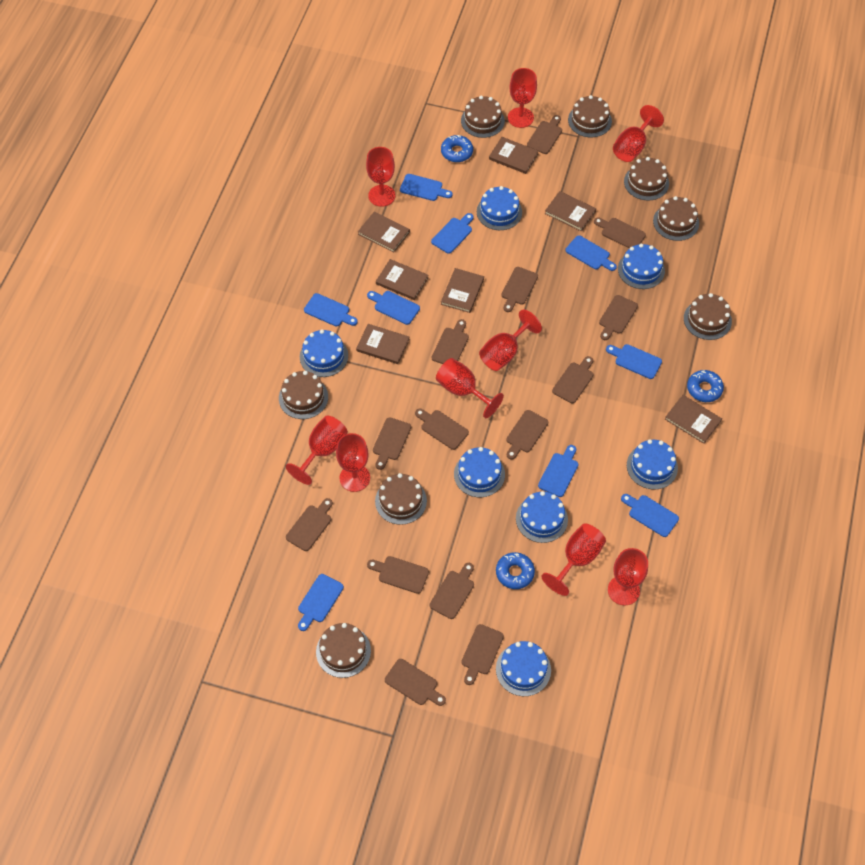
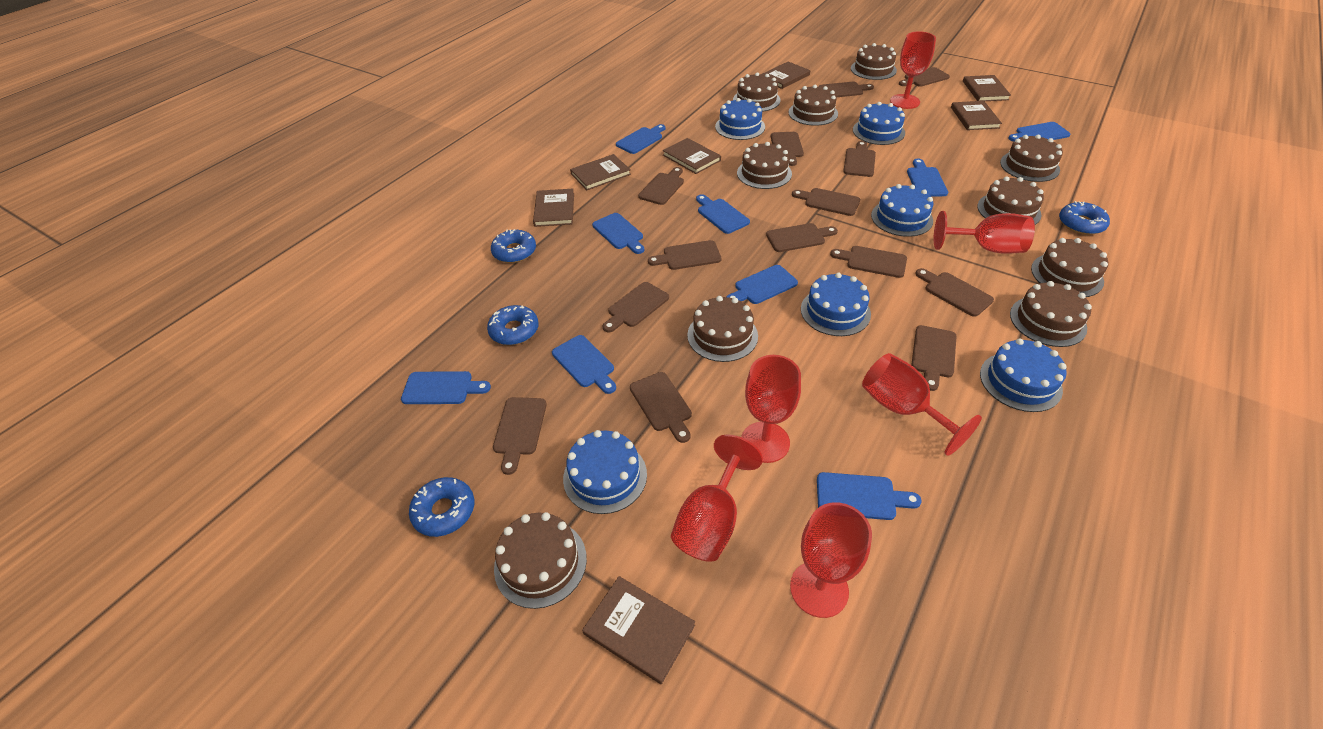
blue cake: 7 -> 6
blue donut: 3 -> 4
brown cake: 8 -> 10
red goblet: 9 -> 6

